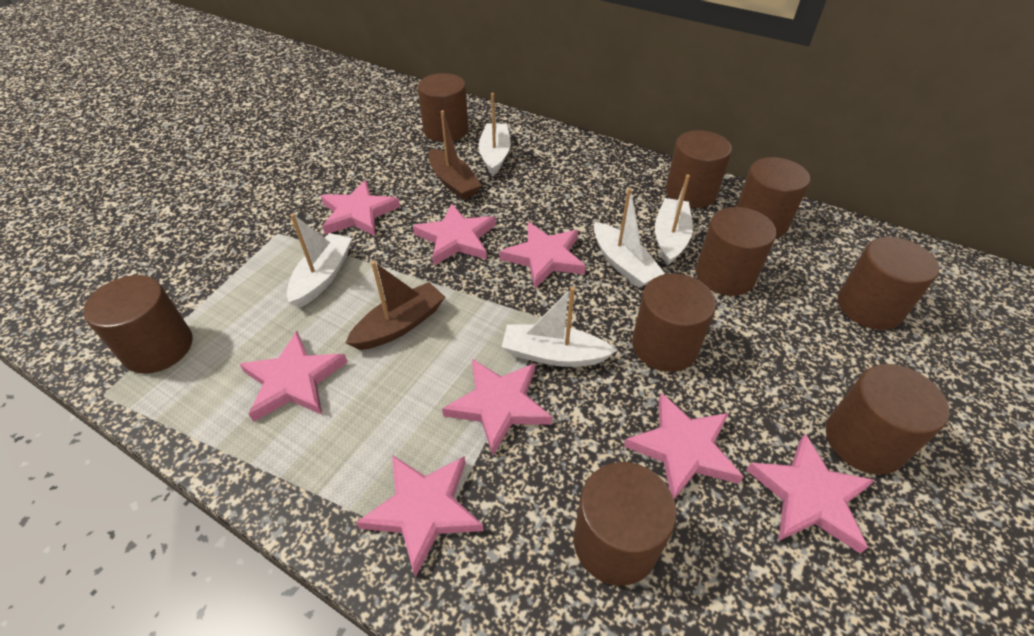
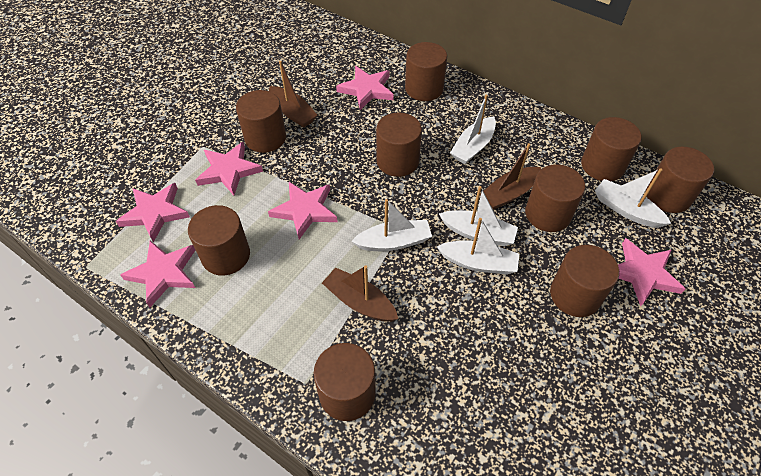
brown boat: 2 -> 3
pink star: 8 -> 6

